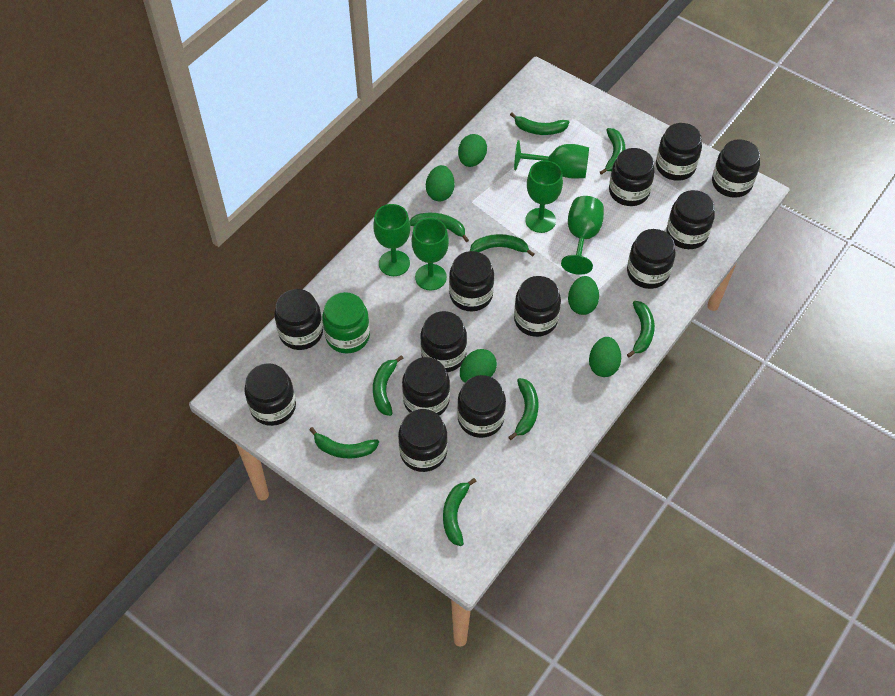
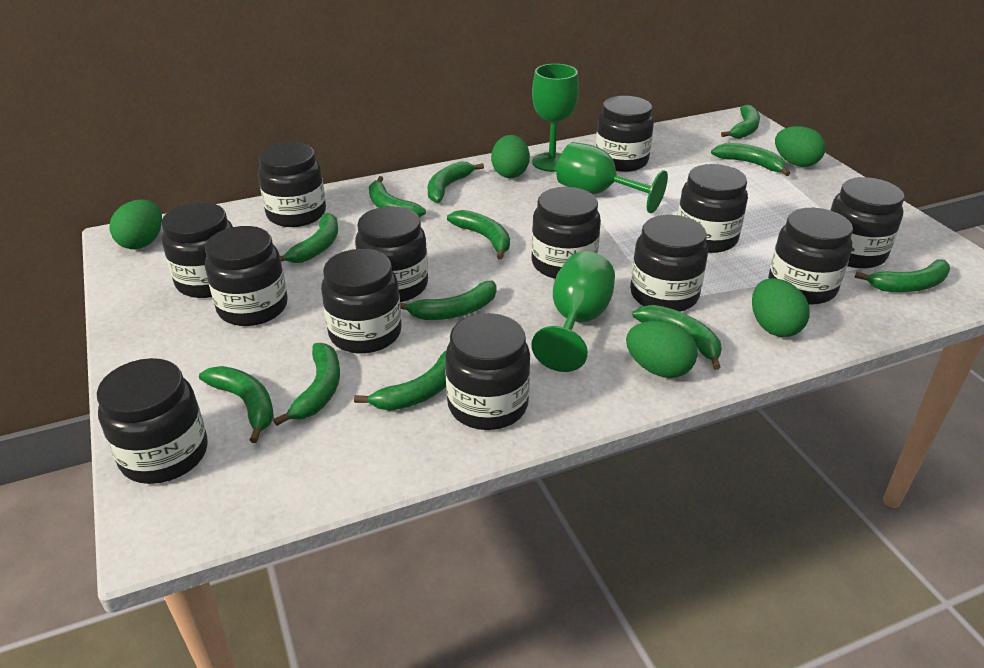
green banana: 9 -> 12
green goblet: 5 -> 3
green jar: 1 -> 0

